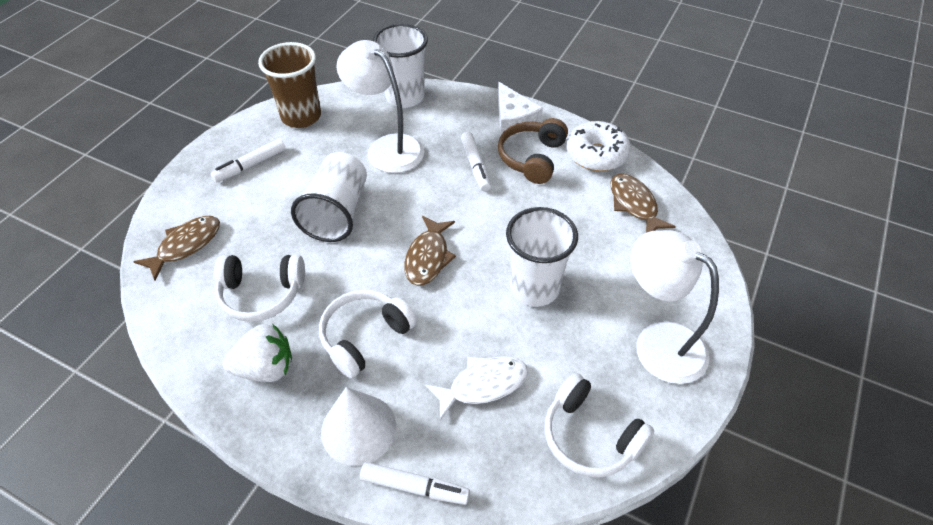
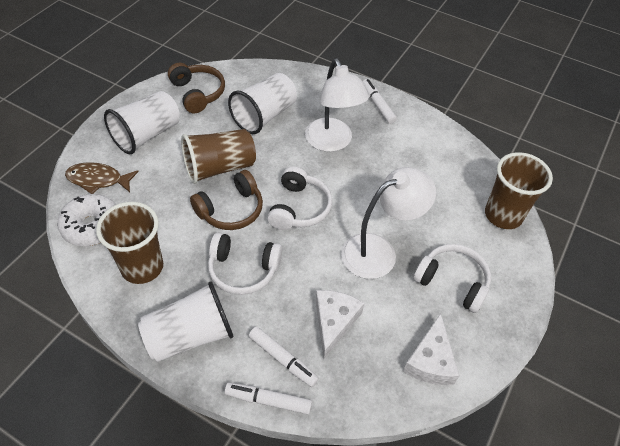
brown cup: 1 -> 3
brown fish: 3 -> 1
brown headphones: 1 -> 2
white cheese: 1 -> 2
white cone: 1 -> 0
white fish: 1 -> 0
white strawberry: 1 -> 0

